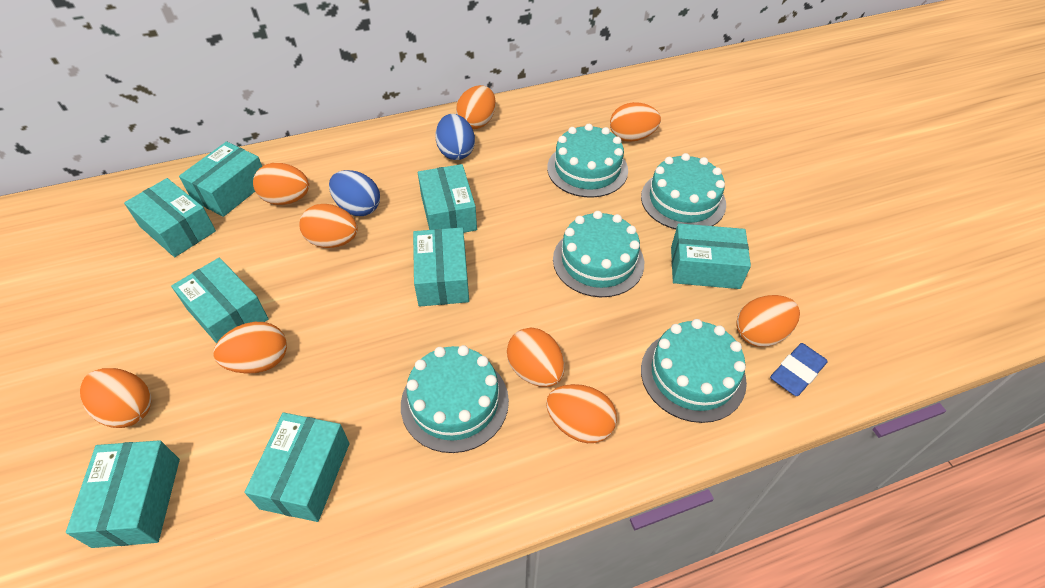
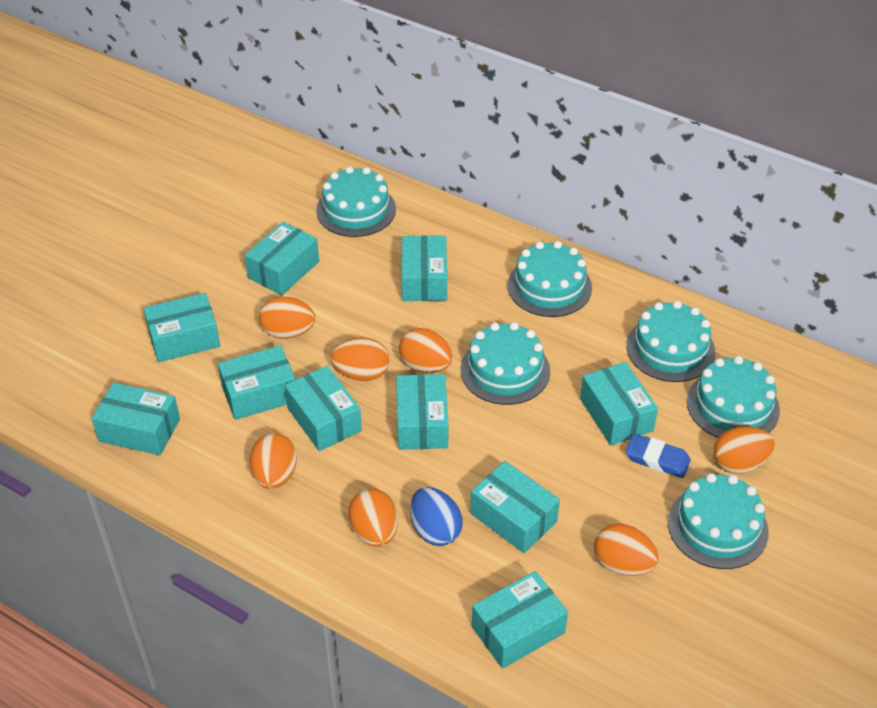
blue egg: 2 -> 1
orange egg: 9 -> 7
turquoise box: 8 -> 10
turquoise cake: 5 -> 6

